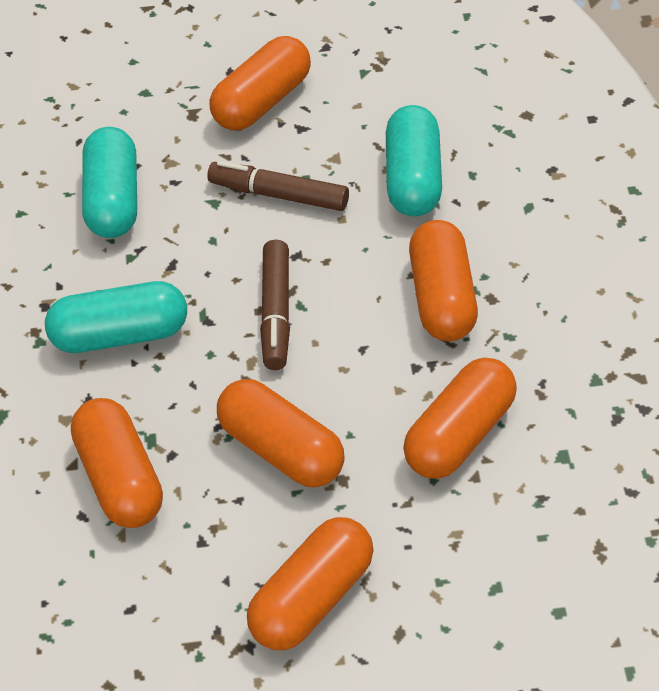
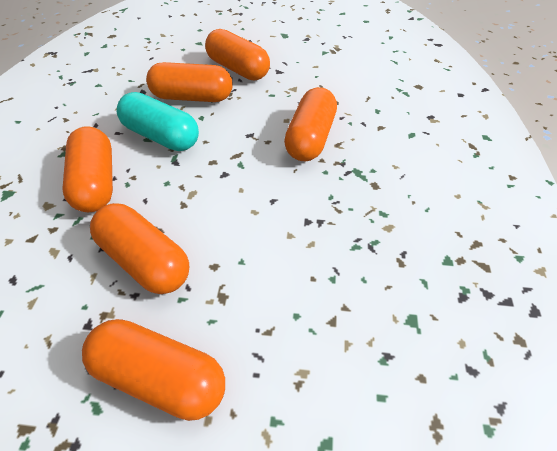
brown marker: 2 -> 0
turquoise capsule: 3 -> 1

